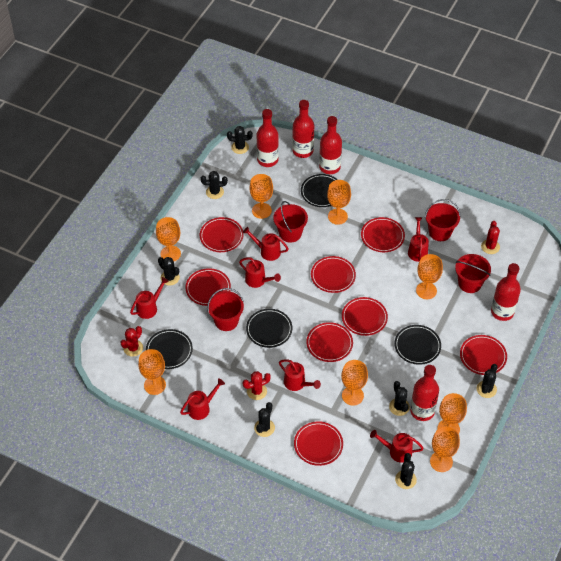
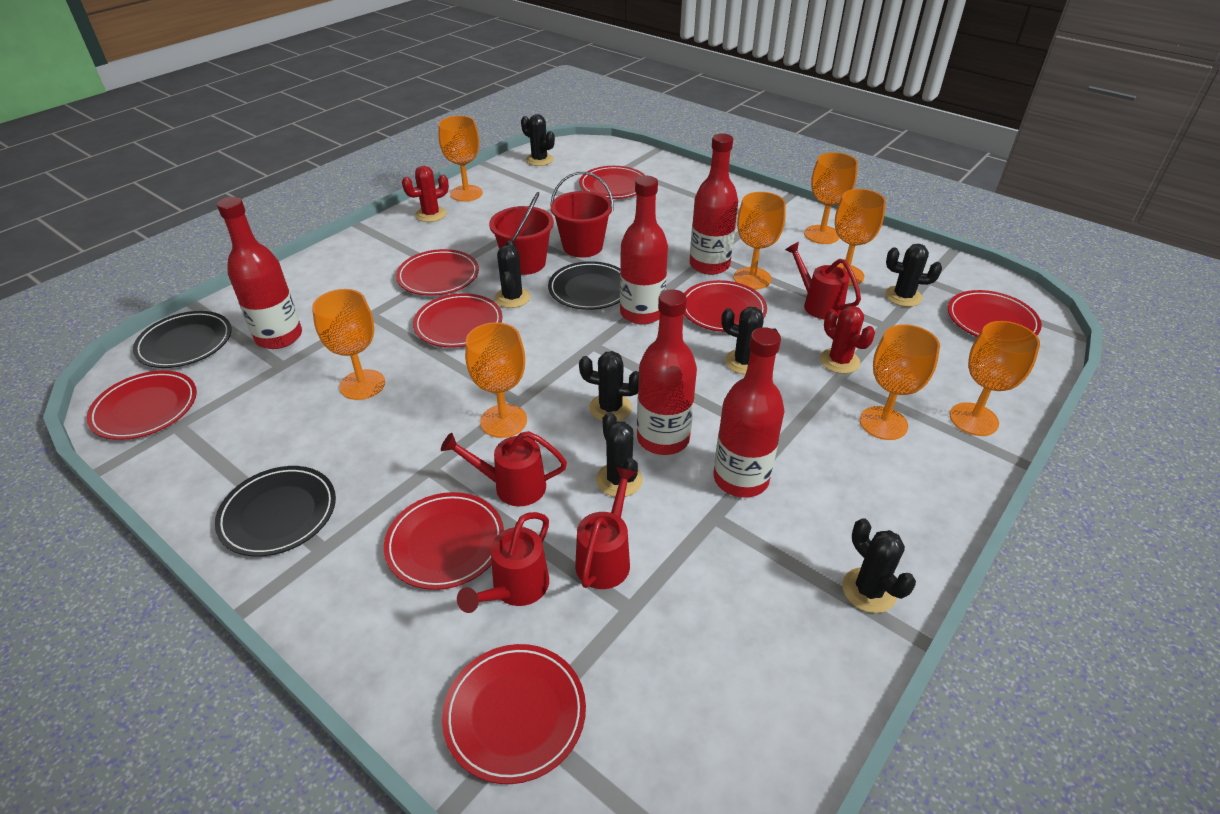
black plate: 4 -> 3
red bucket: 4 -> 2
red cactus: 3 -> 2
red watering can: 7 -> 4

